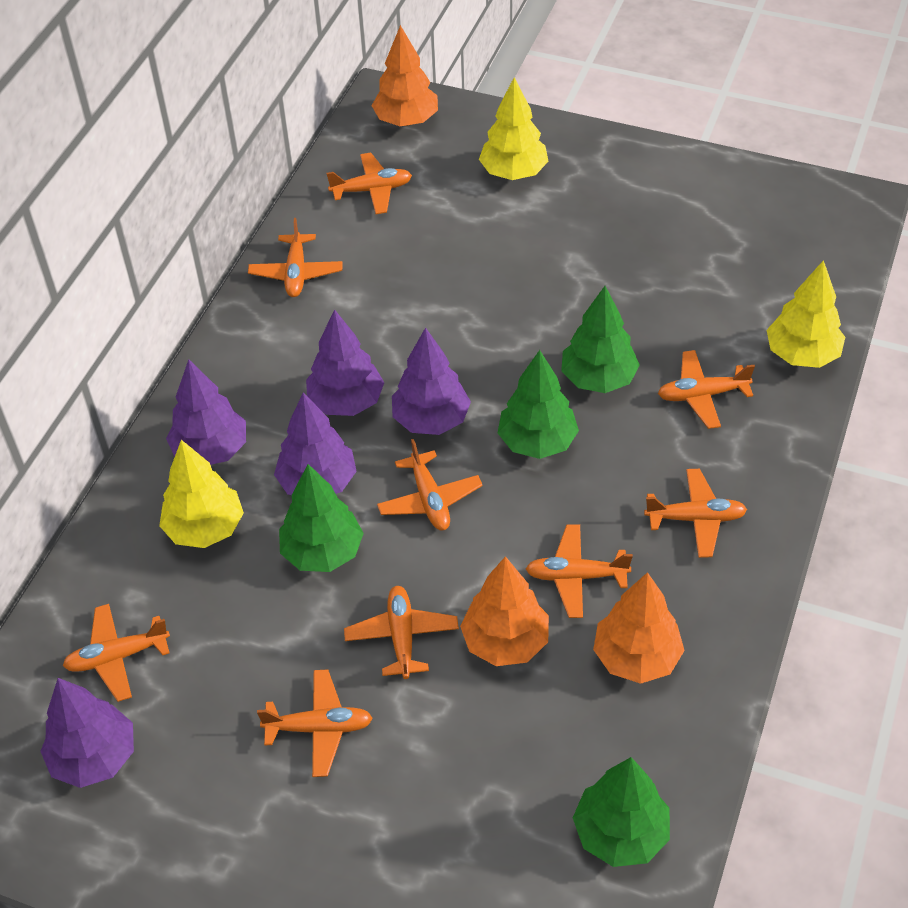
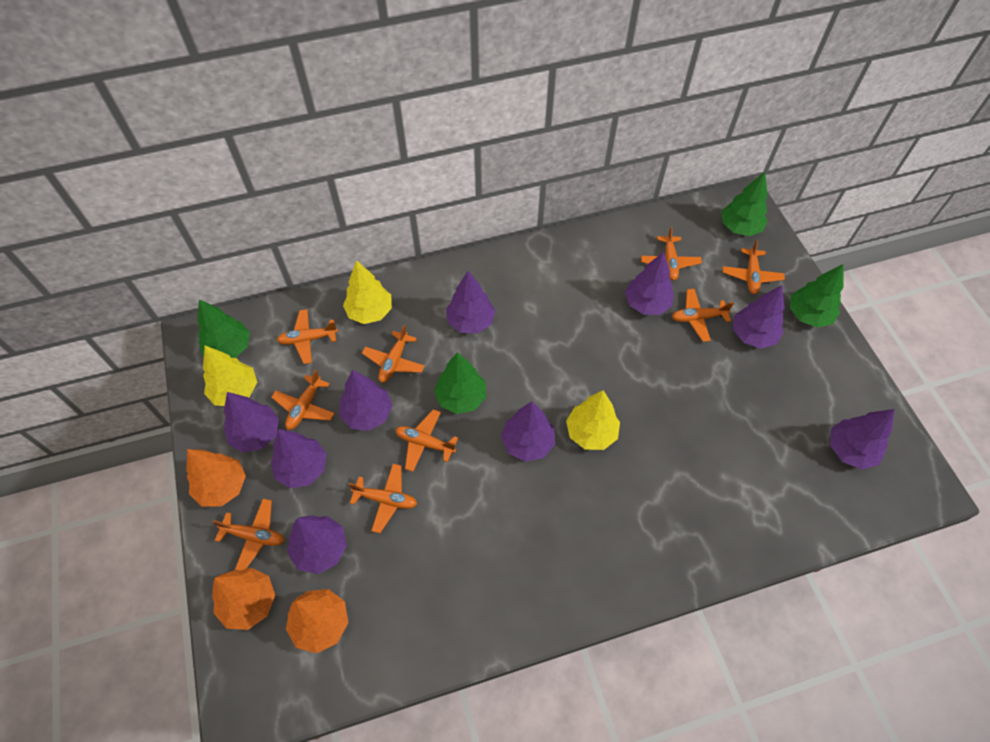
purple tree: 5 -> 9

